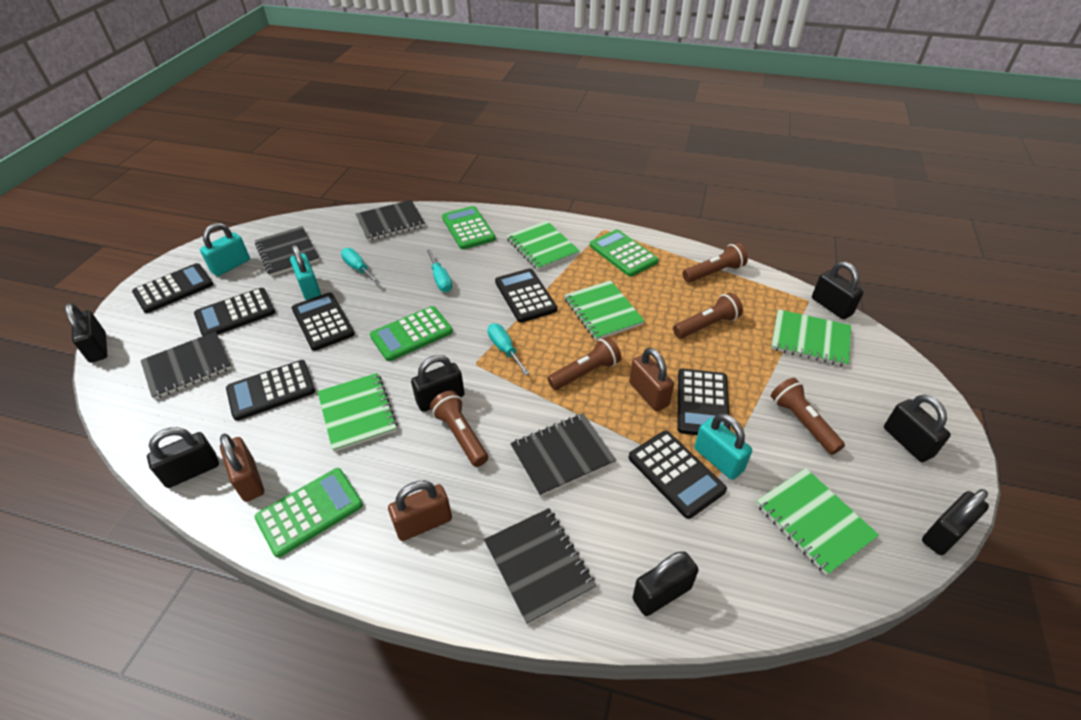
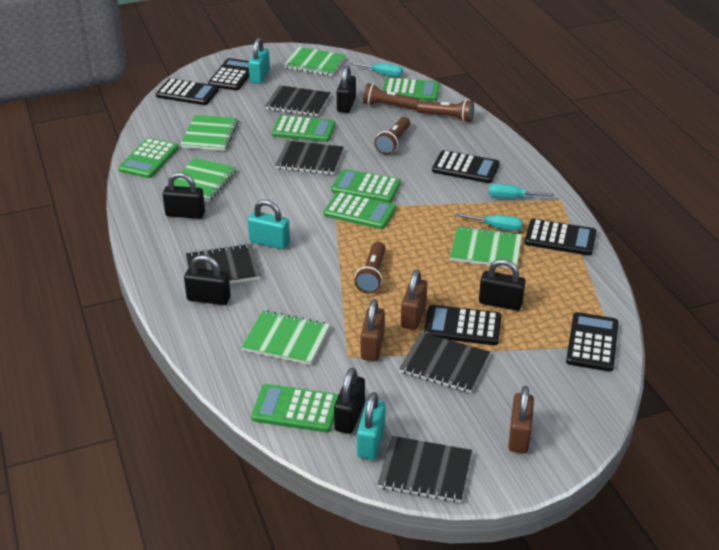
black calculator: 7 -> 6
black padlock: 7 -> 5
brown flashlight: 5 -> 4
green calculator: 4 -> 6

